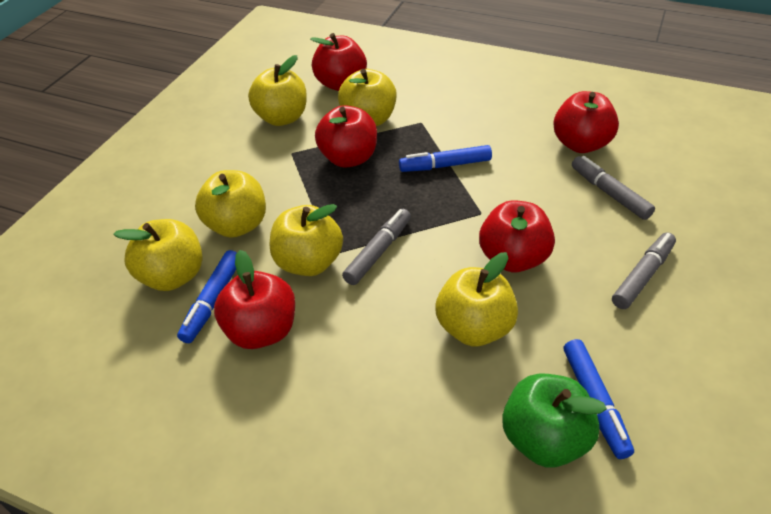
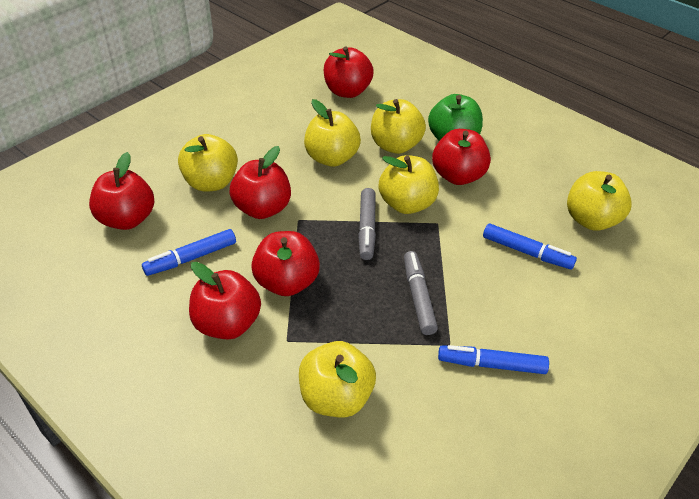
grey marker: 3 -> 2
red apple: 5 -> 6

